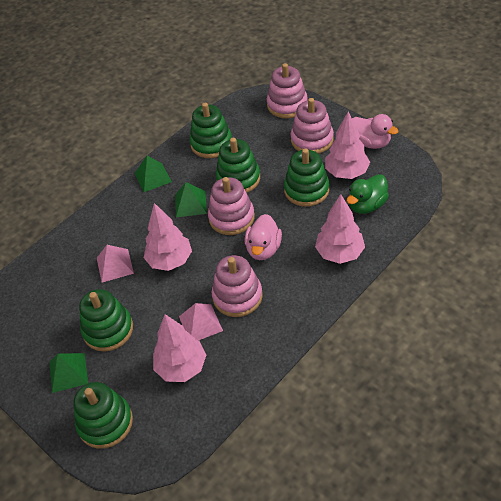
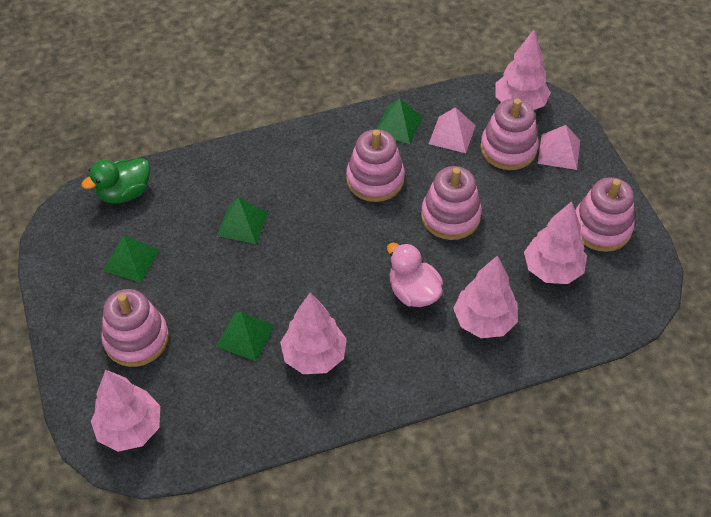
green pyramid: 3 -> 4
green stacking toy: 5 -> 0
pink duck: 2 -> 1
pink stacking toy: 4 -> 5
pink tree: 4 -> 5

